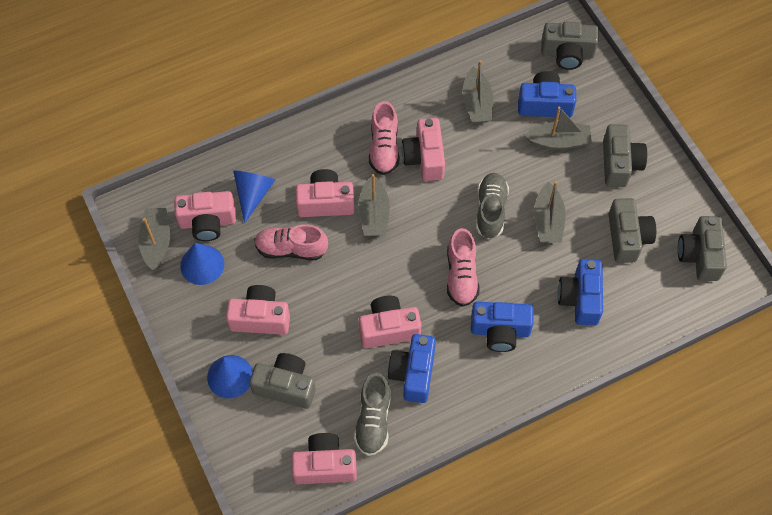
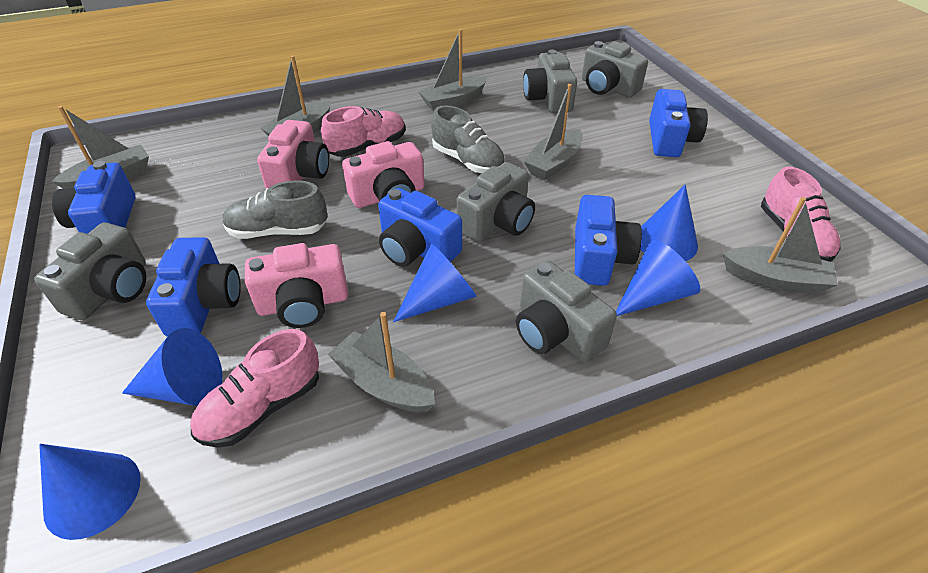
blue camera: 4 -> 5
blue cone: 3 -> 5
grey boat: 5 -> 6
pink camera: 6 -> 3

